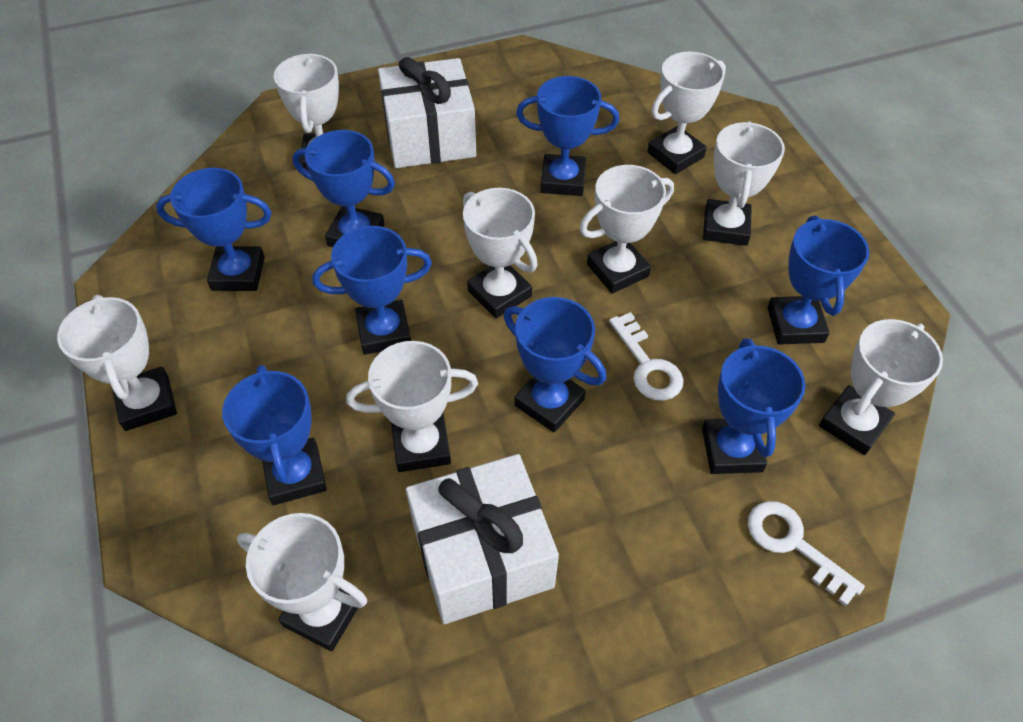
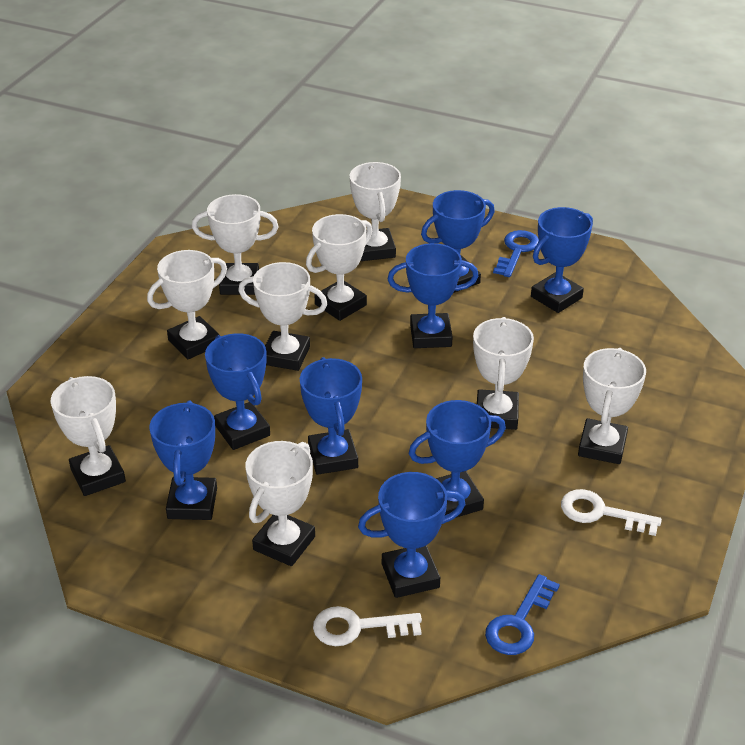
blue key: 0 -> 2
white gift: 2 -> 0

